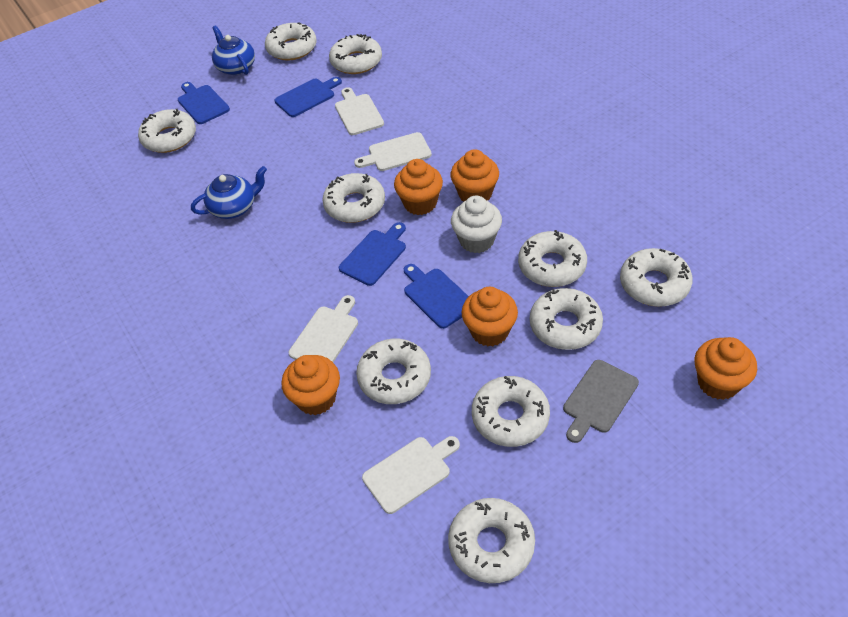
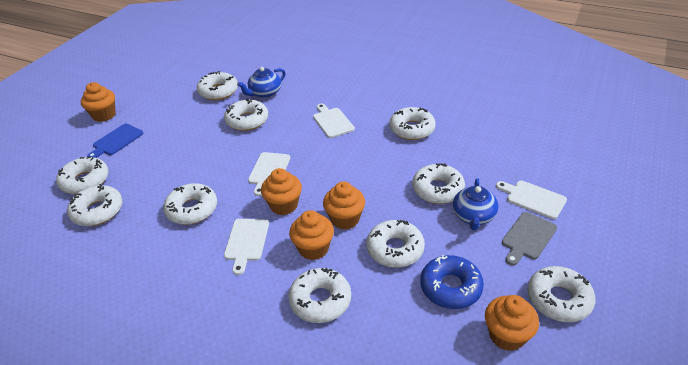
blue cutting board: 4 -> 1
blue donut: 0 -> 1
white cupcake: 1 -> 0

